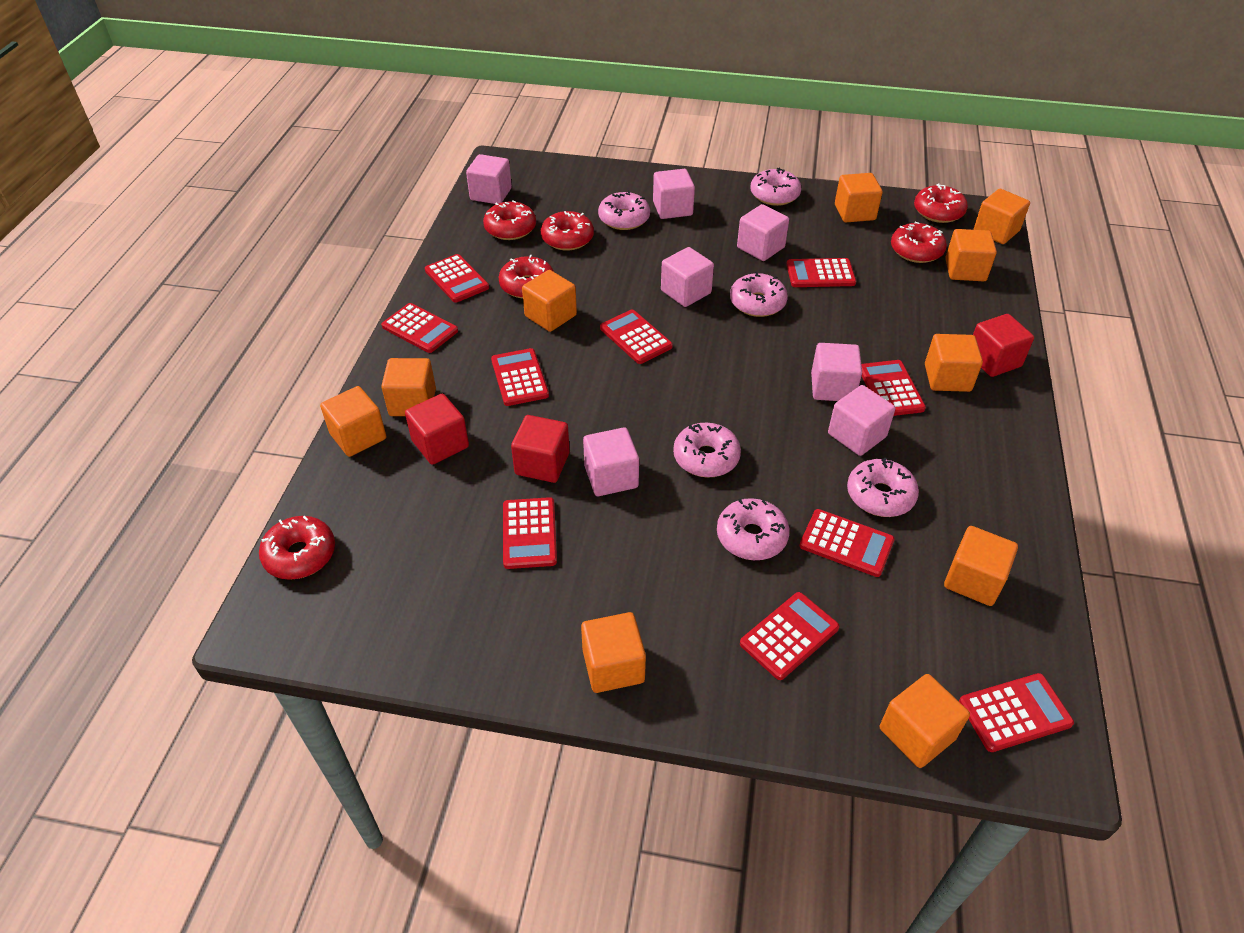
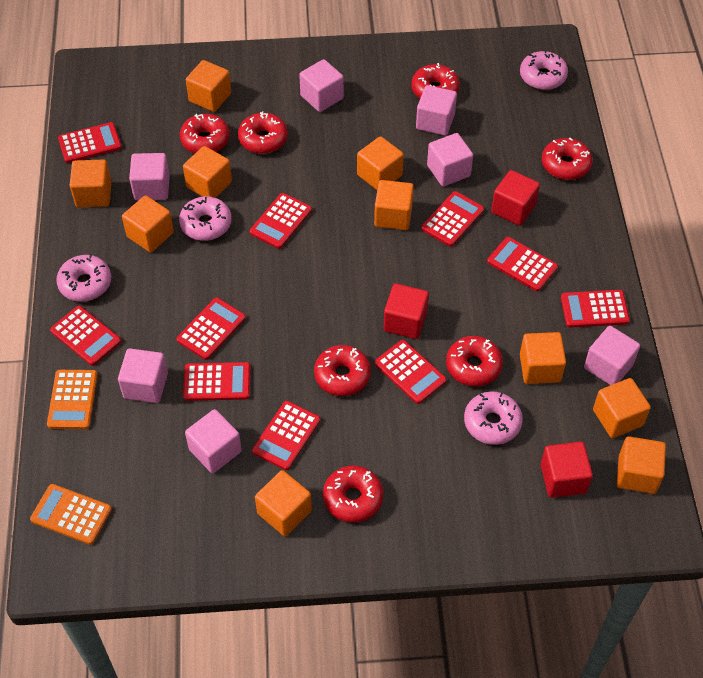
orange calculator: 0 -> 2
pink donut: 6 -> 4
red donut: 6 -> 7

